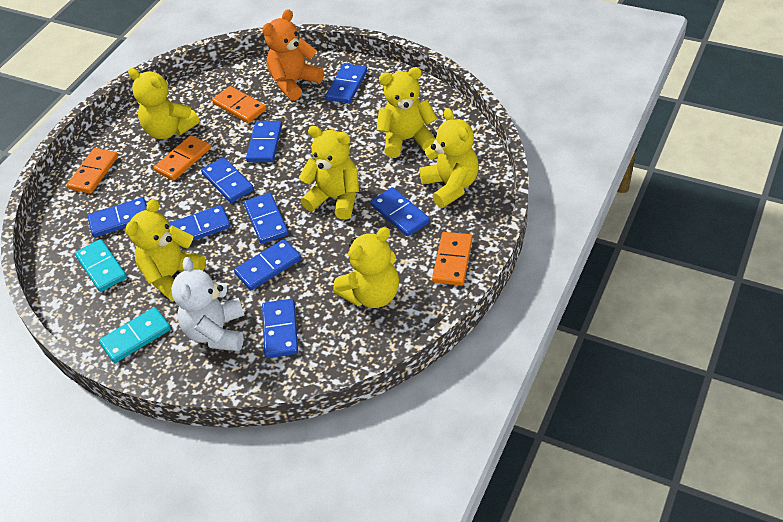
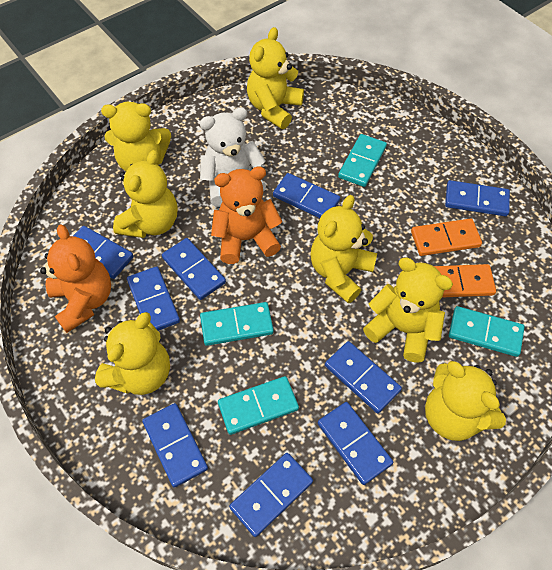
orange domino: 4 -> 2
orange teddy bear: 1 -> 2
turquoise domino: 2 -> 4
yellow teddy bear: 6 -> 7

